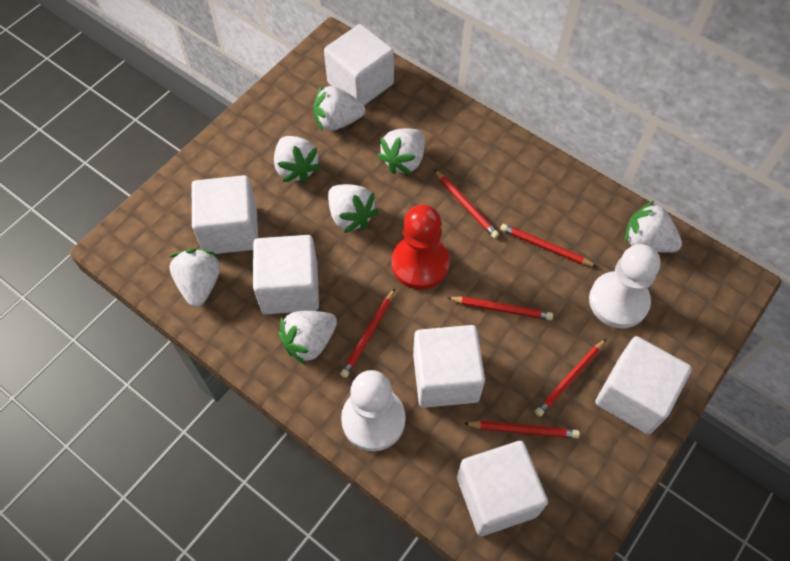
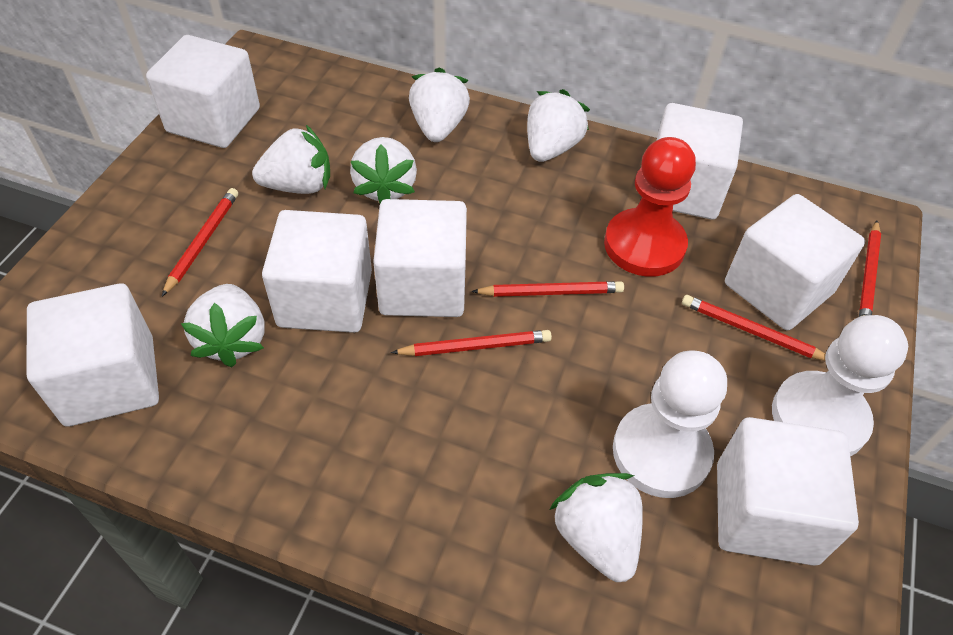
red pencil: 6 -> 5
white cube: 6 -> 7
white strawberry: 7 -> 6

